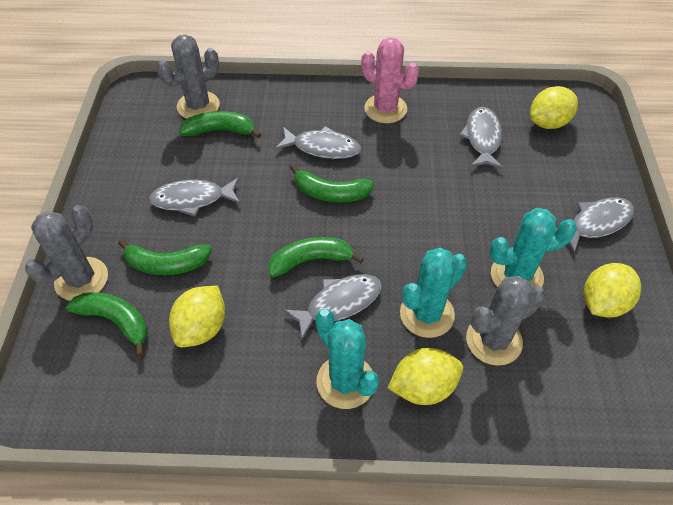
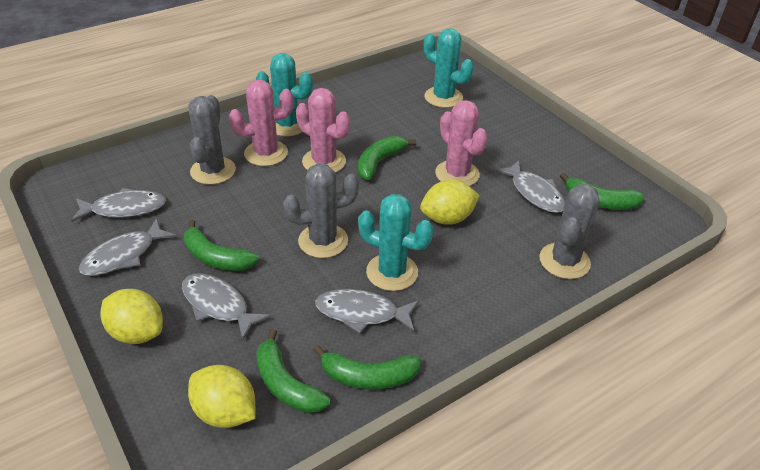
pink cactus: 1 -> 3
yellow lemon: 4 -> 3

